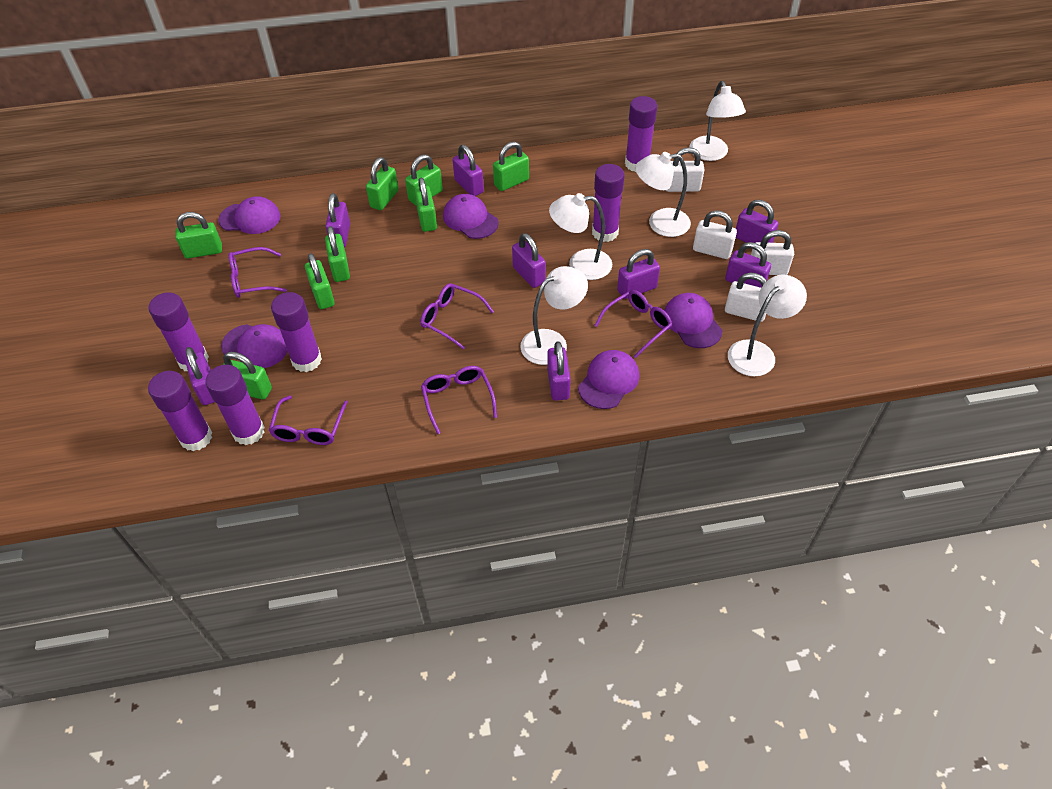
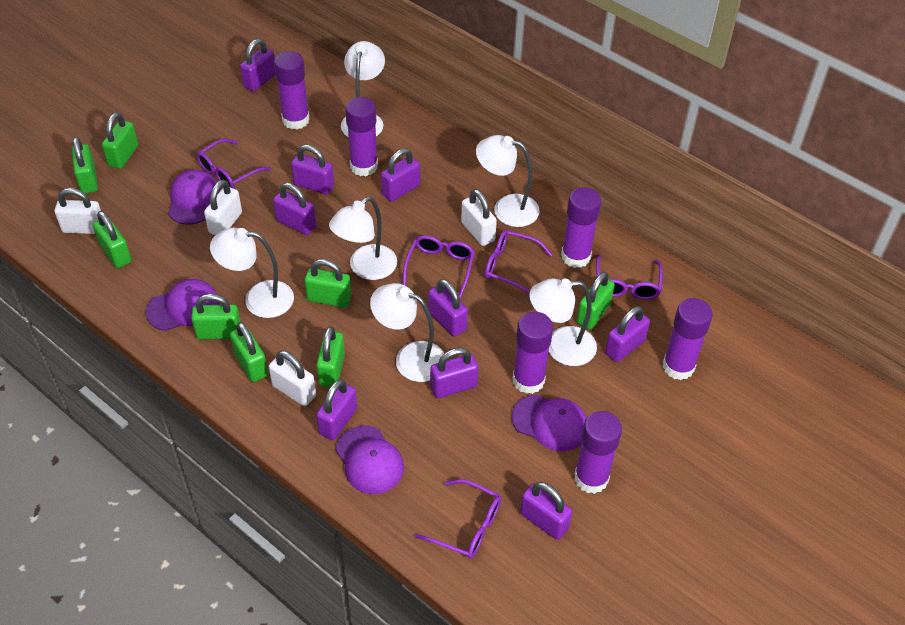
purple cap: 5 -> 4
purple padlock: 8 -> 9
white lamp: 5 -> 6

